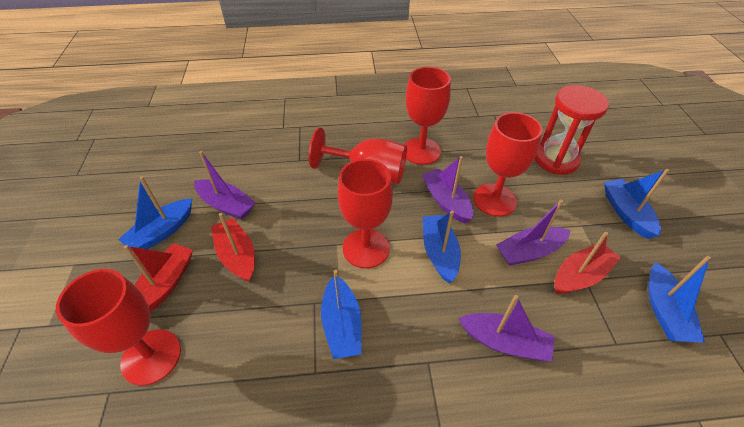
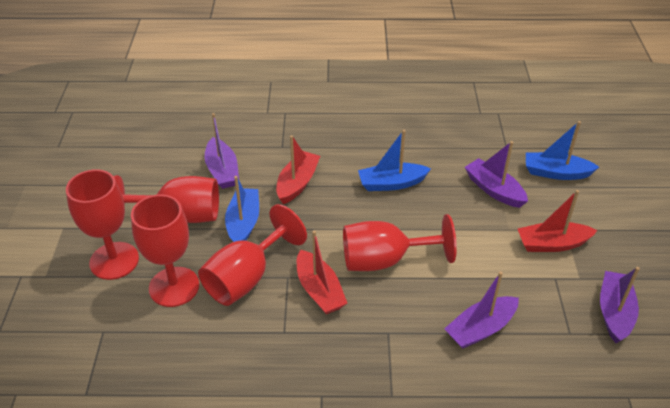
blue boat: 5 -> 3
red hourglass: 1 -> 0

